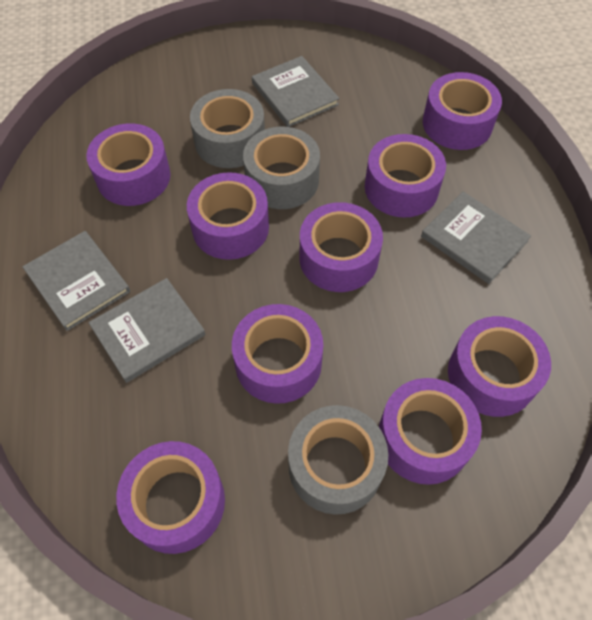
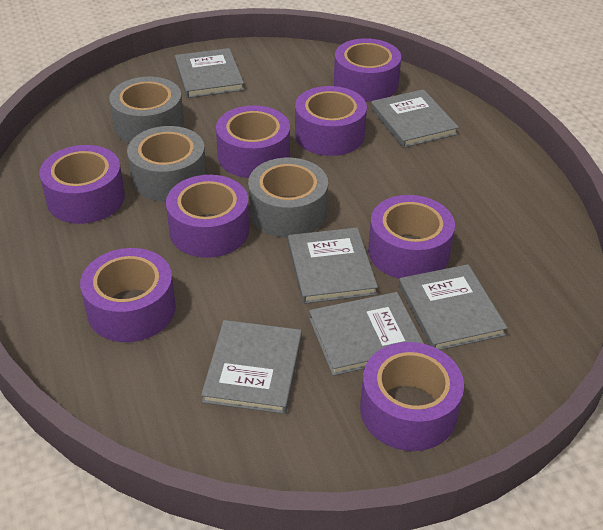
grey book: 4 -> 6
purple tape: 9 -> 8

